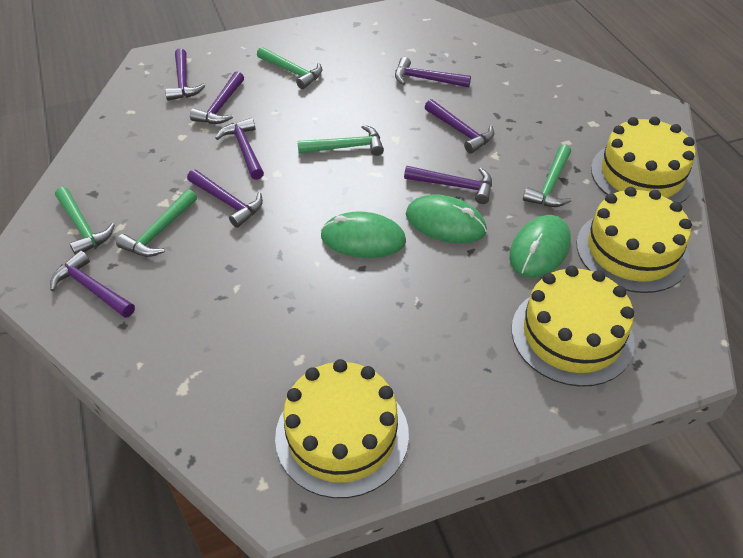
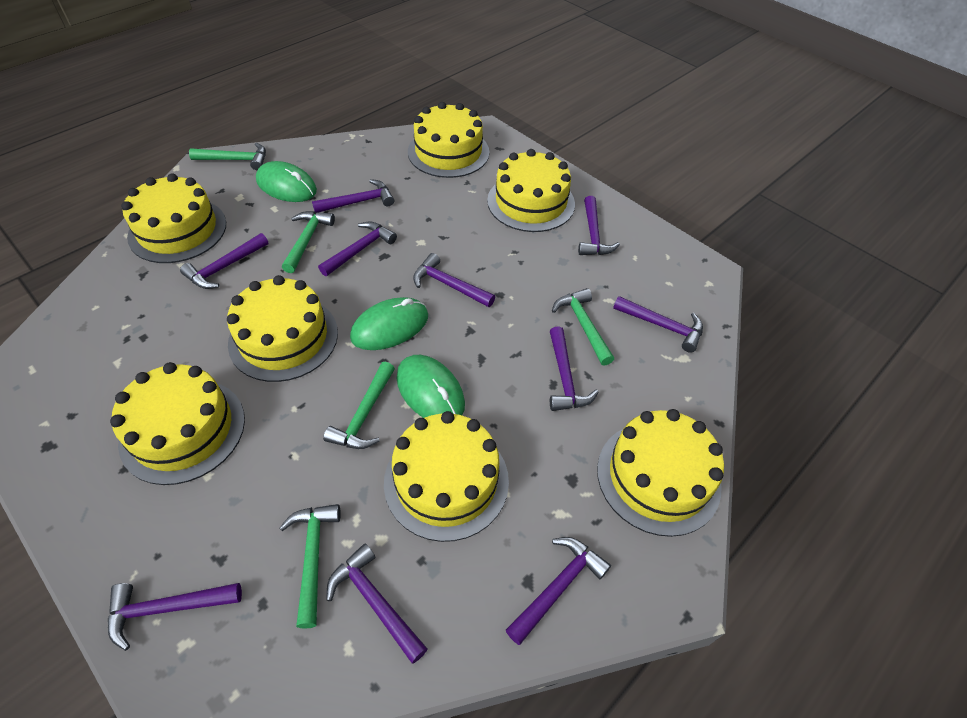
purple hammer: 8 -> 10
yellow cake: 4 -> 7

